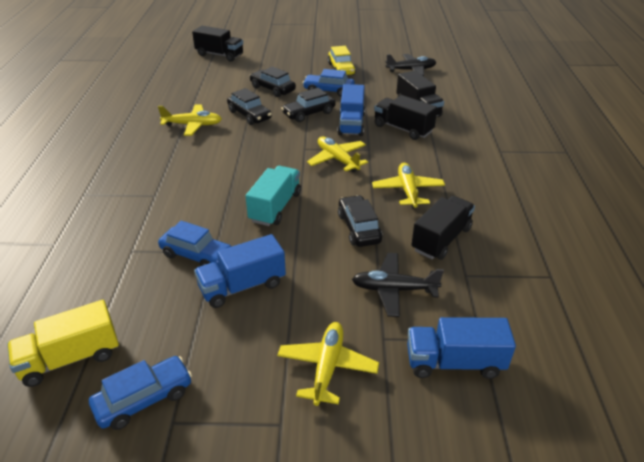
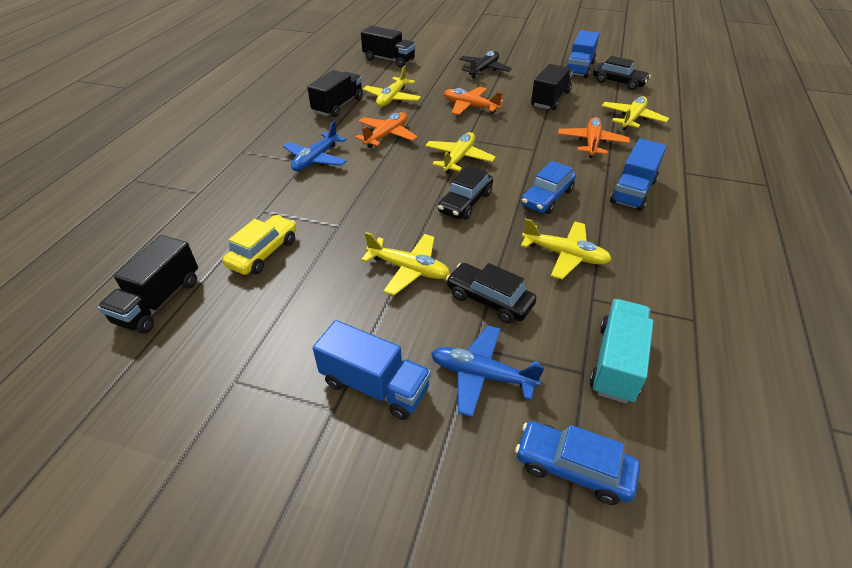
black car: 4 -> 3
black plane: 2 -> 1
blue car: 3 -> 2
blue plane: 0 -> 2
orange plane: 0 -> 3
yellow plane: 4 -> 5
yellow truck: 1 -> 0

